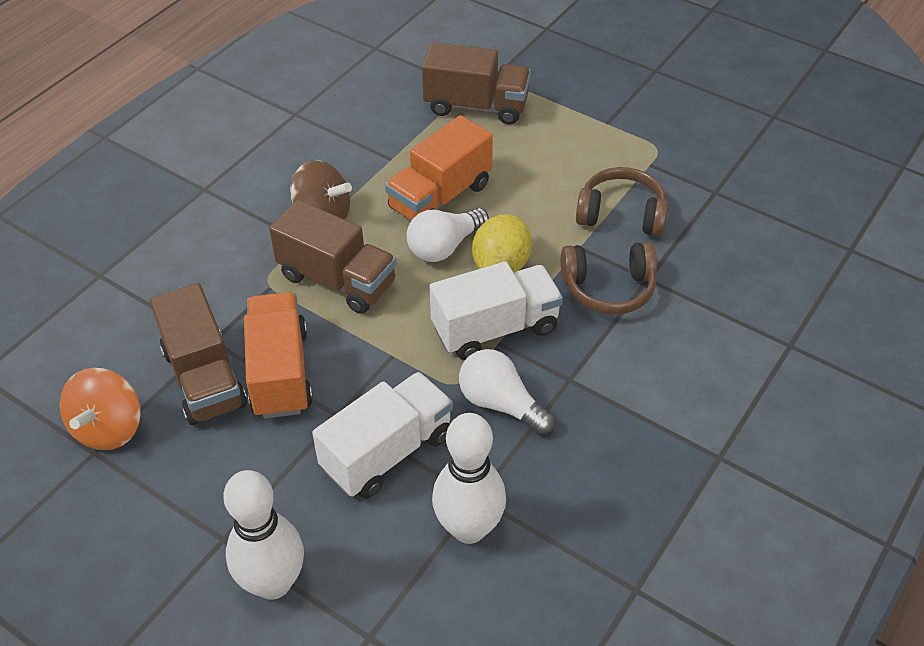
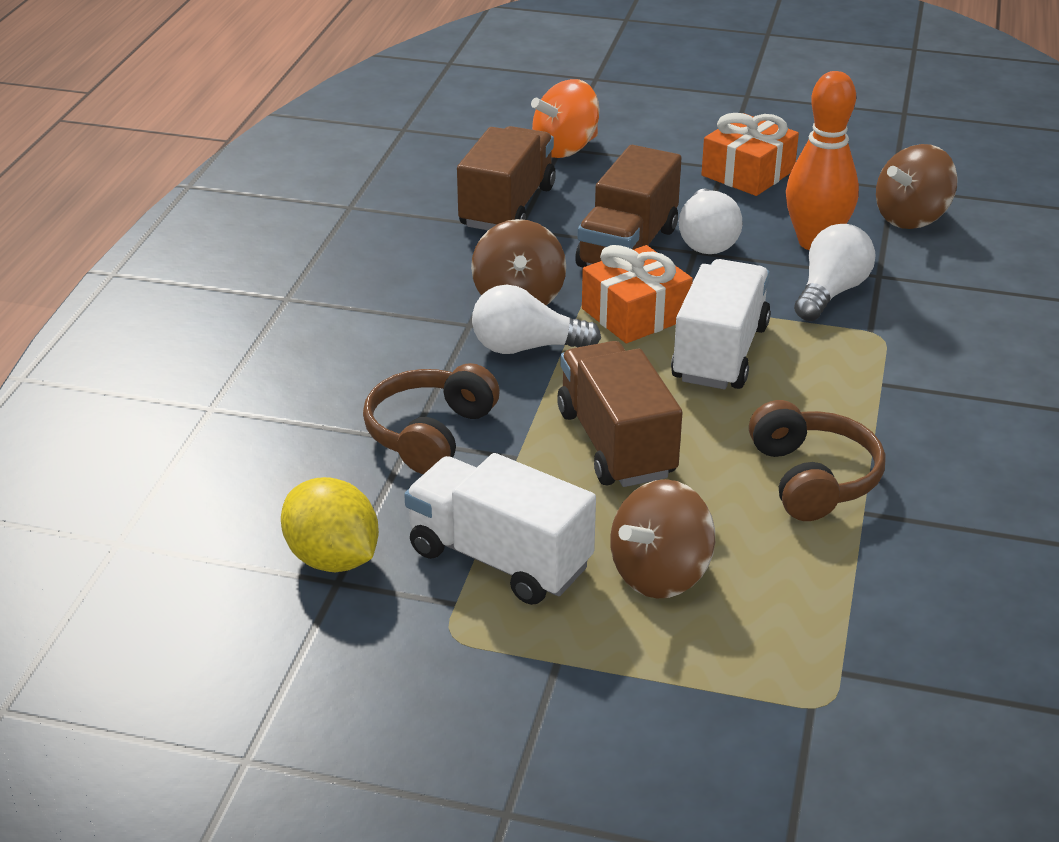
brown spinning top: 1 -> 3
orange bowling pin: 0 -> 1
orange gift: 0 -> 2
orange truck: 2 -> 0
white bowling pin: 2 -> 0
white light bulb: 2 -> 3

